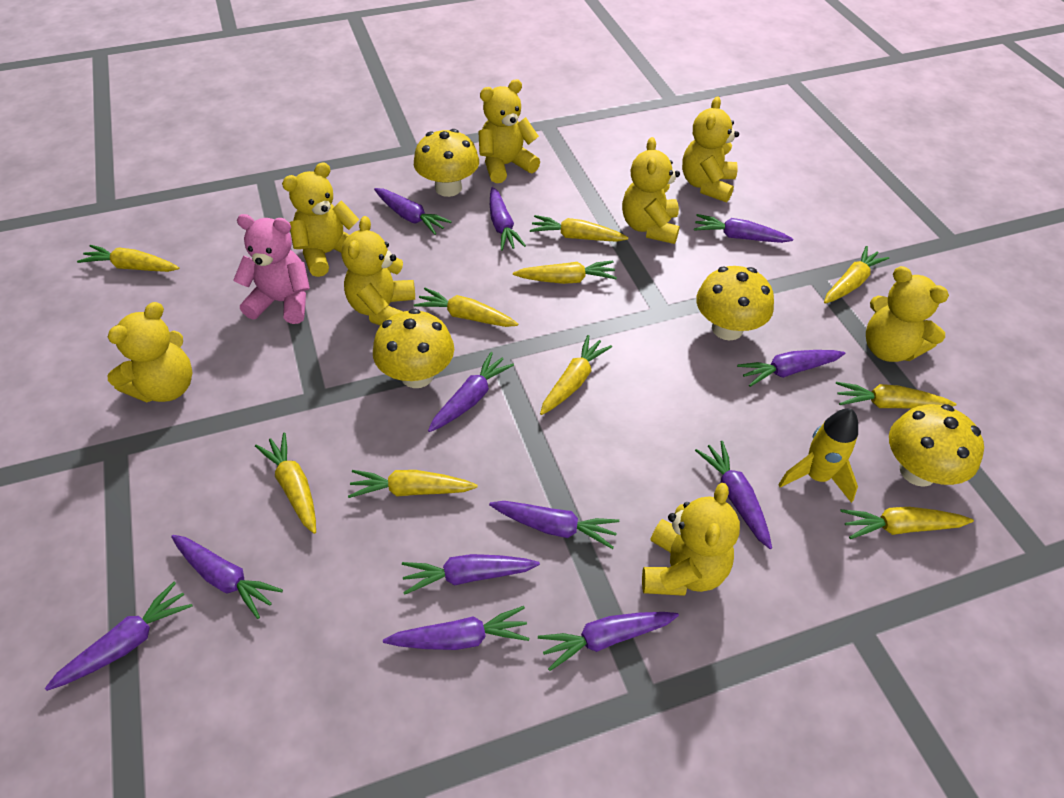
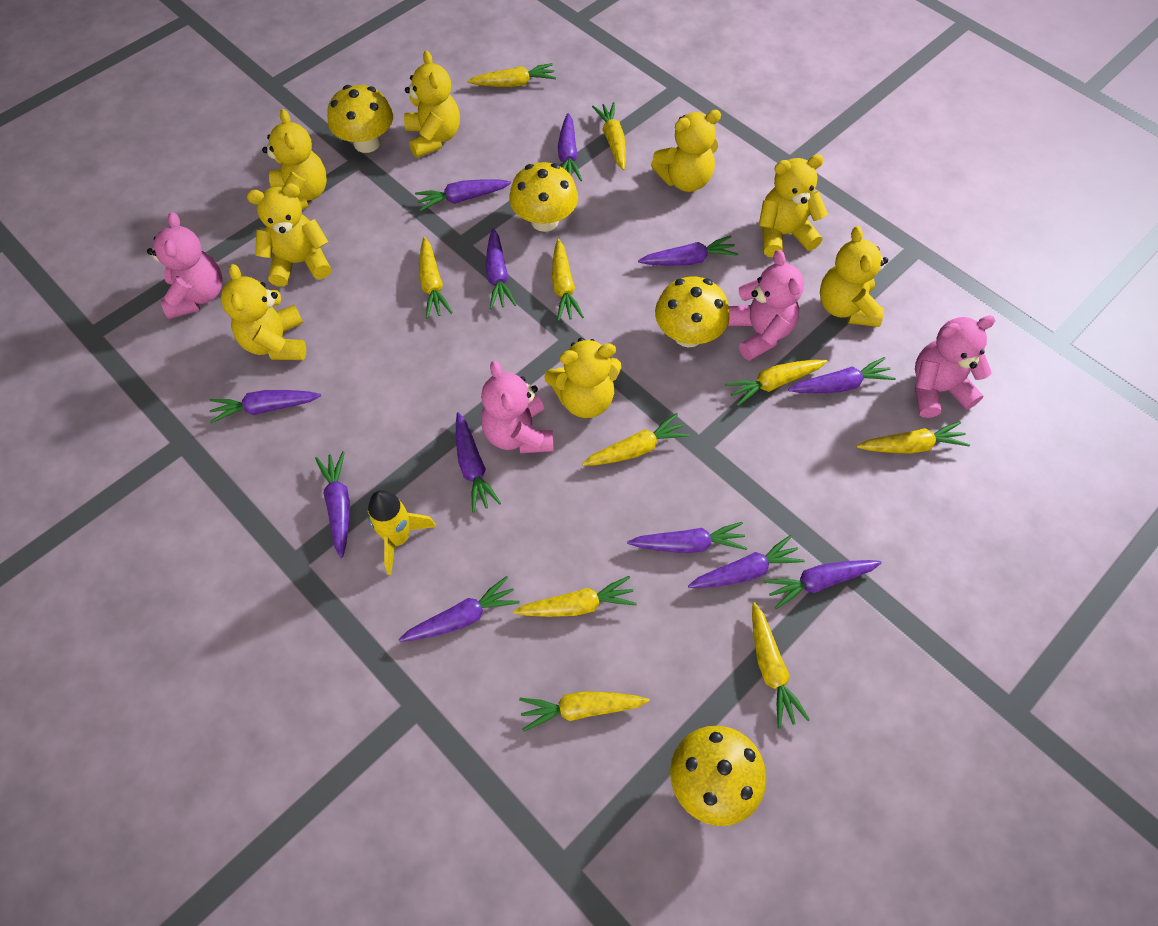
pink teddy bear: 1 -> 4

